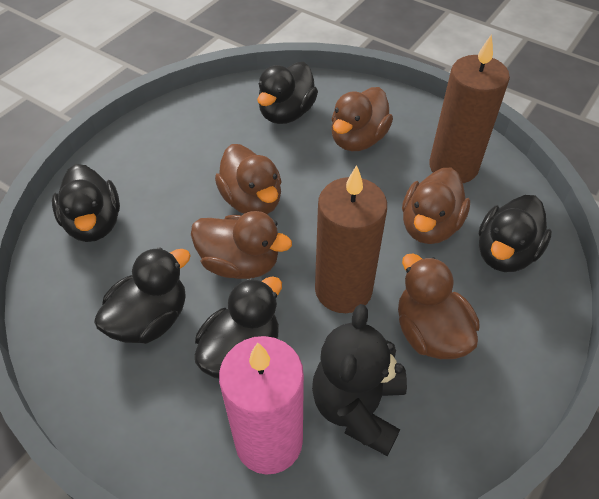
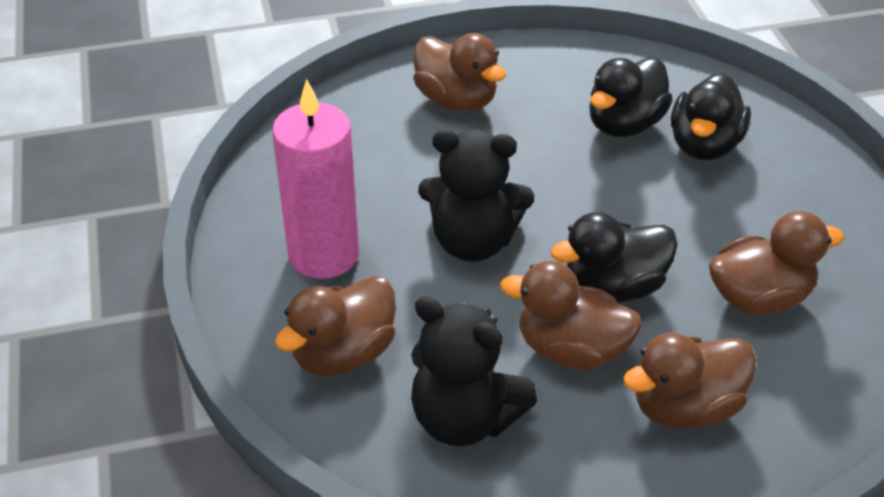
black duck: 5 -> 3
black teddy bear: 1 -> 2
brown candle: 2 -> 0

